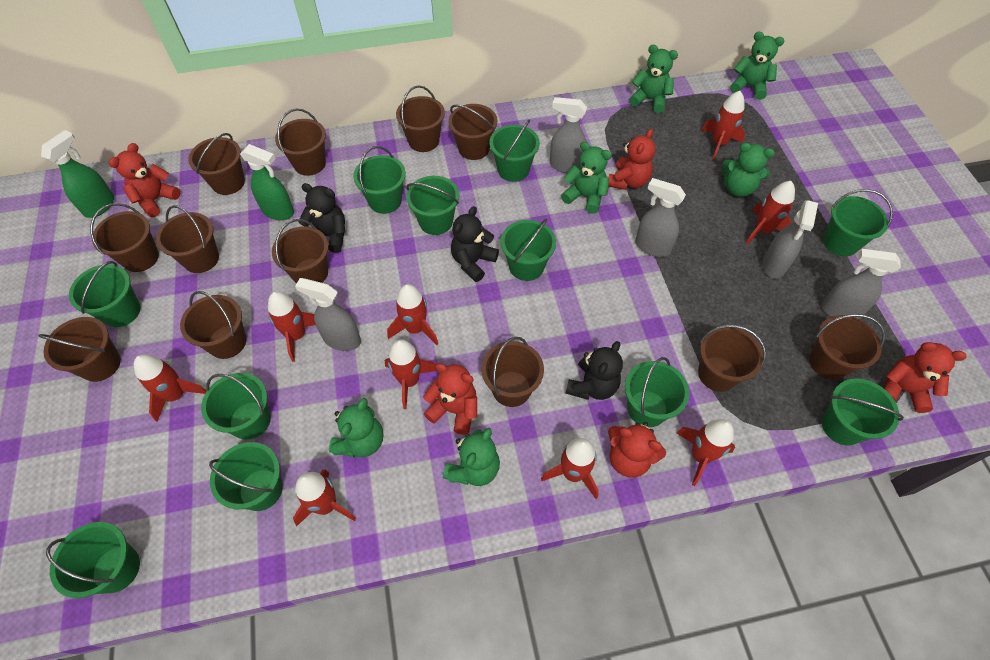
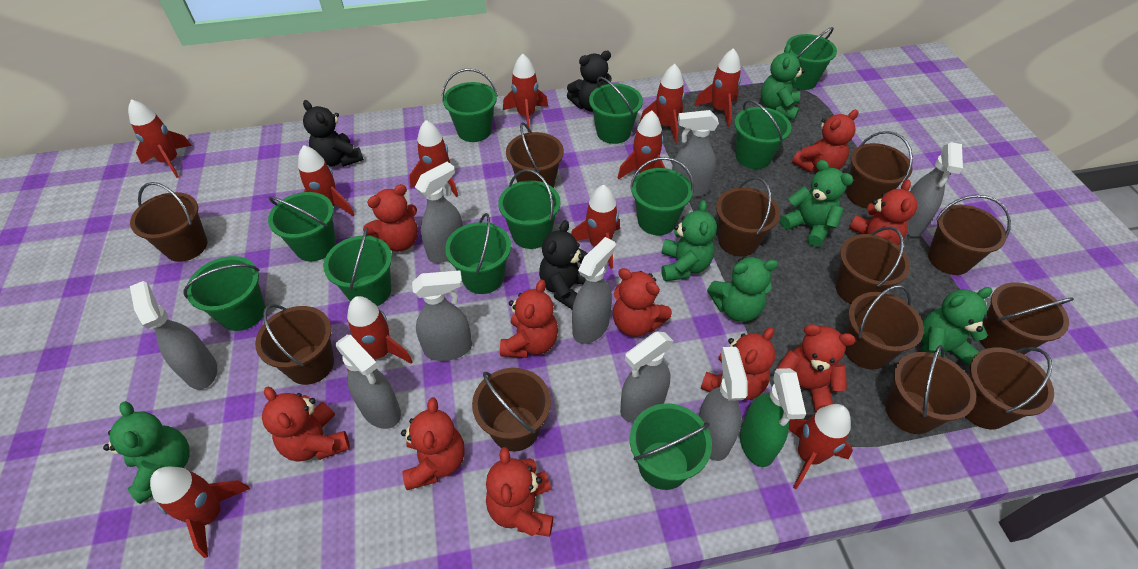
green spray bottle: 2 -> 1
grey spray bottle: 5 -> 9
red rocket: 9 -> 11
red teddy bear: 5 -> 10

